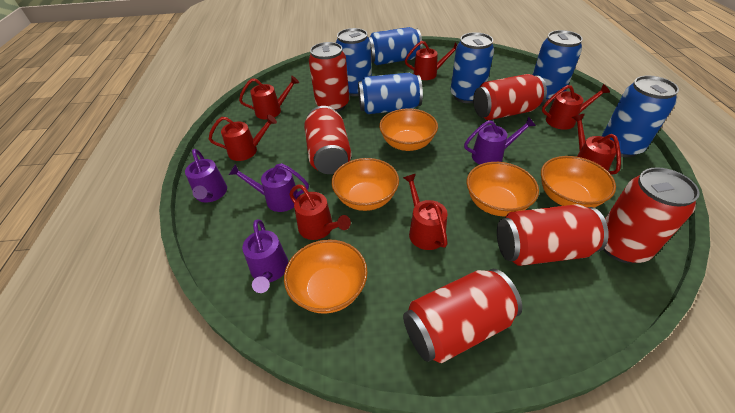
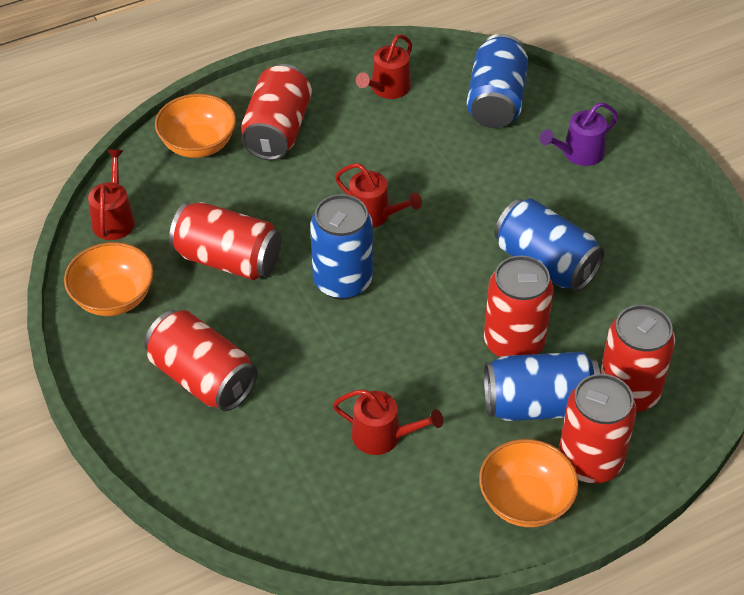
blue can: 6 -> 4
orange bowl: 5 -> 3
purple watering can: 4 -> 1
red watering can: 7 -> 4

